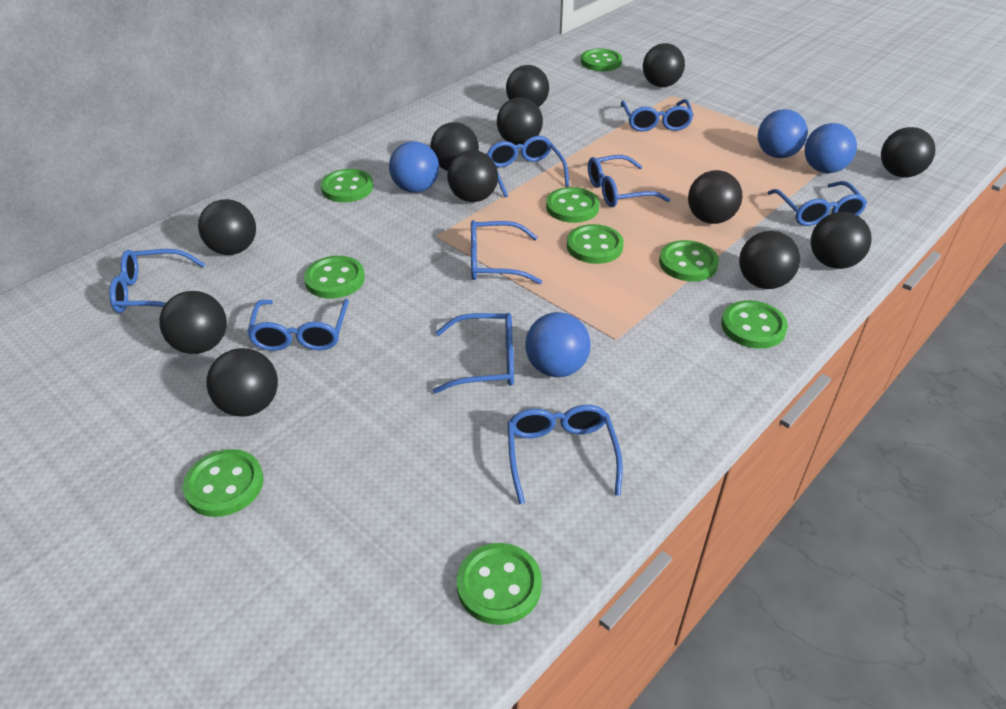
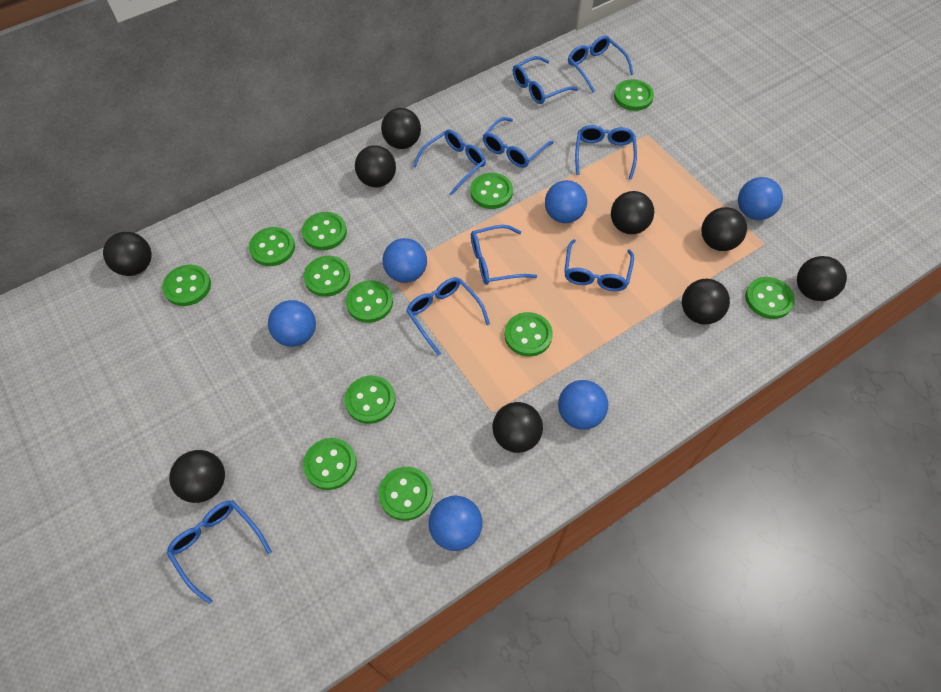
black ball: 12 -> 9
blue ball: 4 -> 6
green button: 9 -> 12

